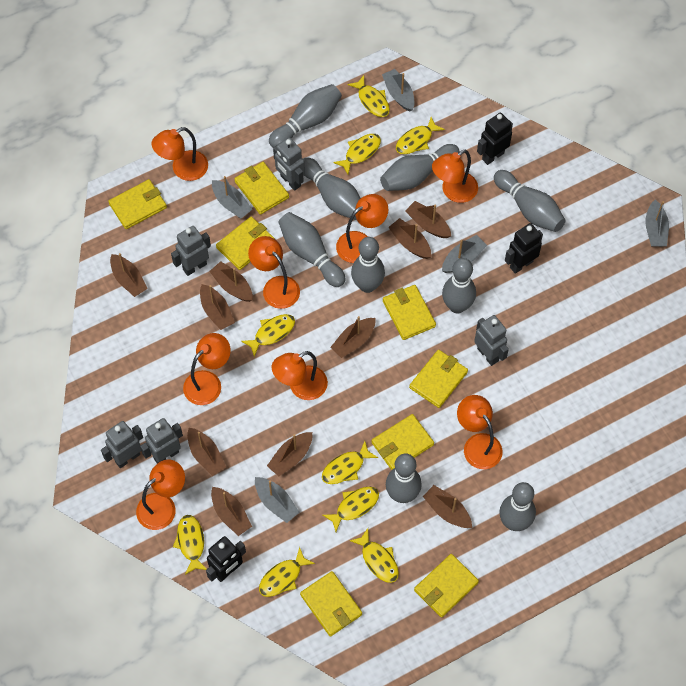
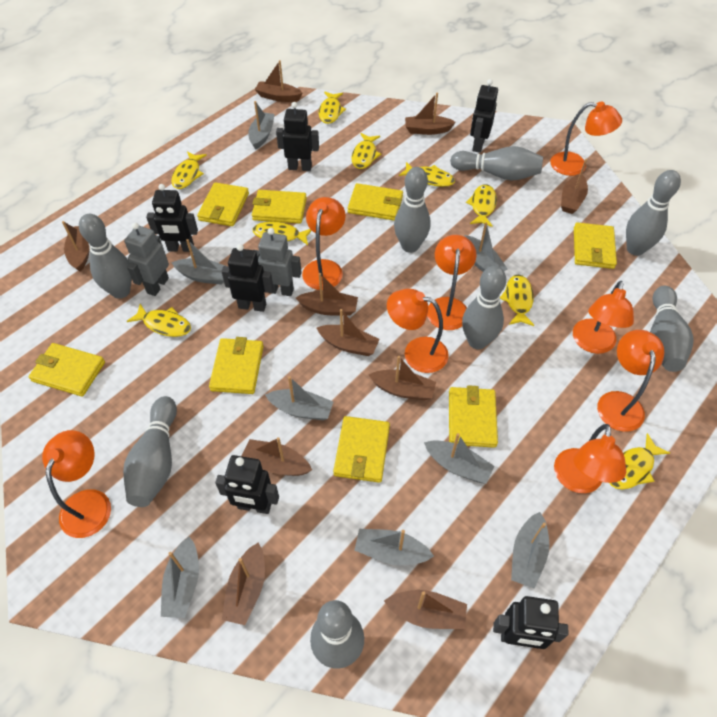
black robot: 3 -> 6
grey boat: 5 -> 8
grey bowling pin: 9 -> 8
grey robot: 5 -> 2

